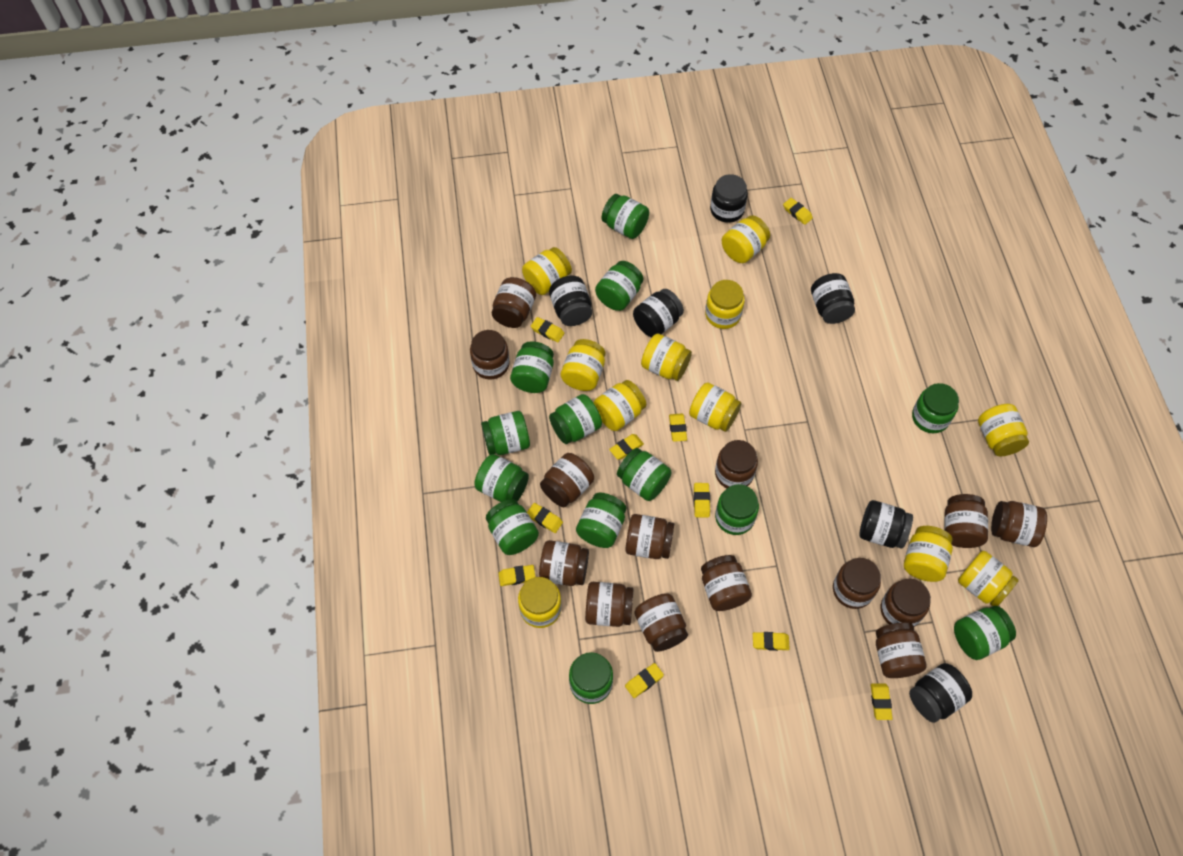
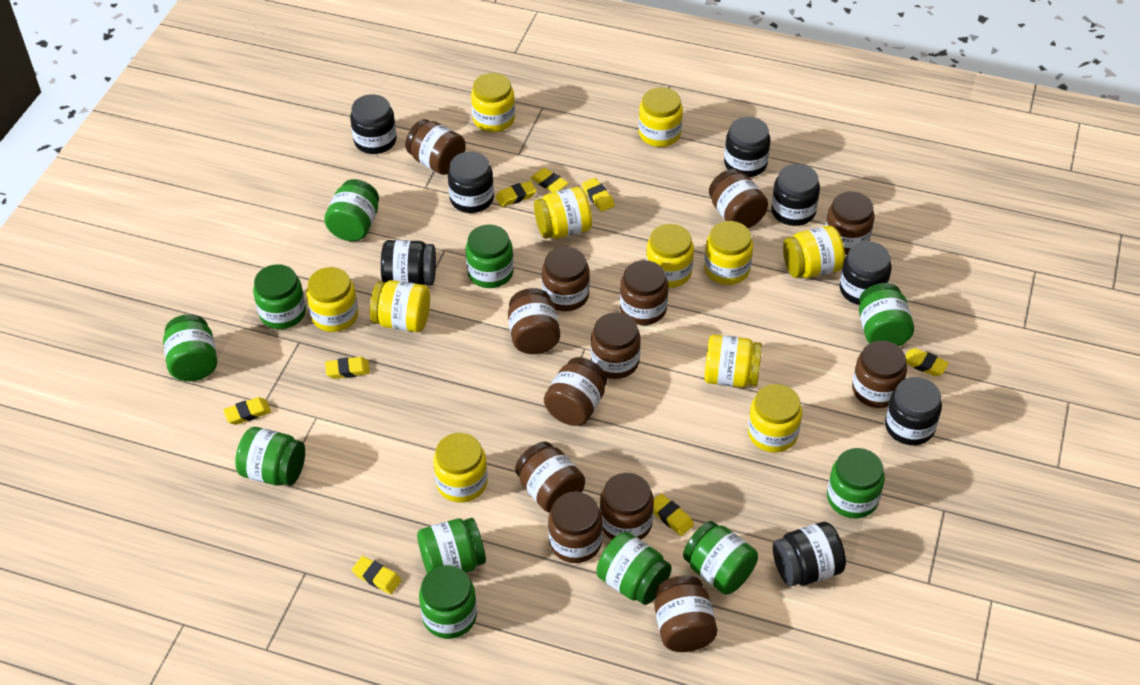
black jar: 6 -> 8
brown jar: 14 -> 13
green jar: 13 -> 11
yellow eraser: 10 -> 8

